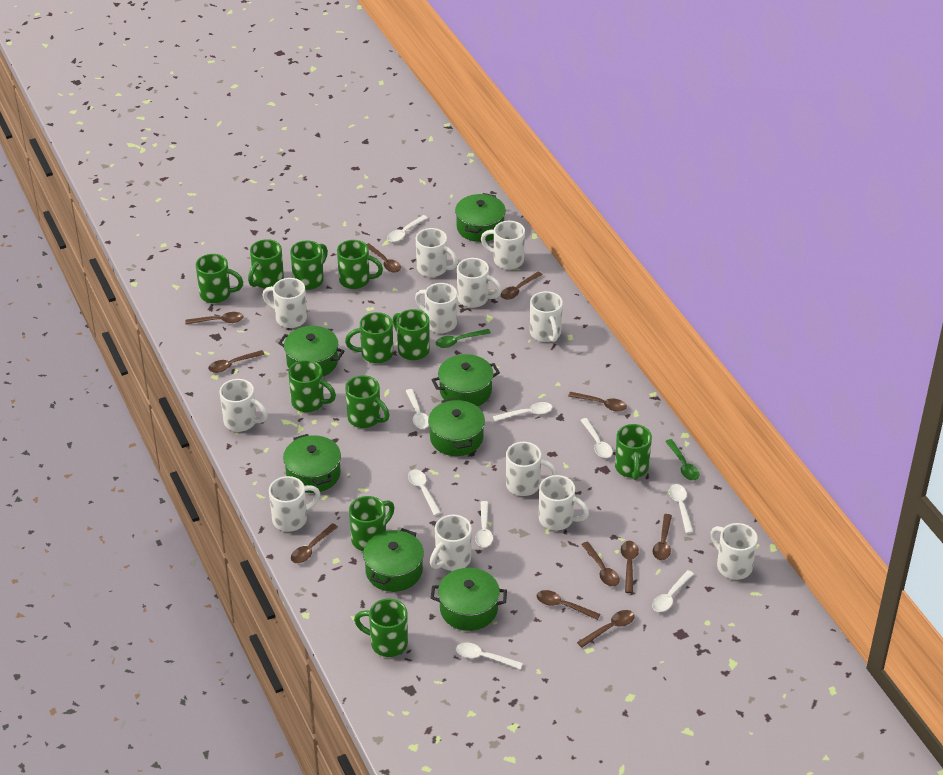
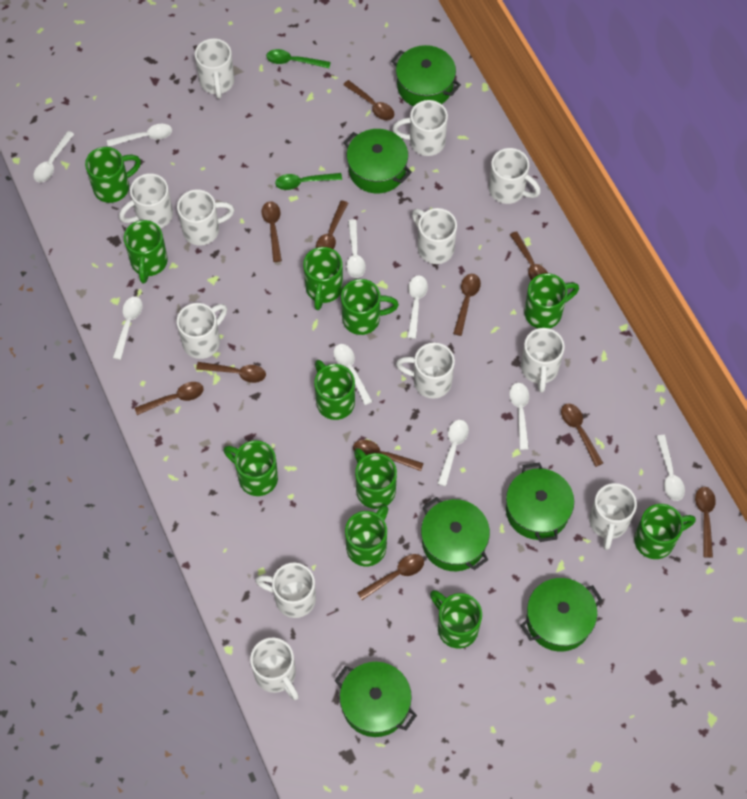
green pot: 7 -> 6

